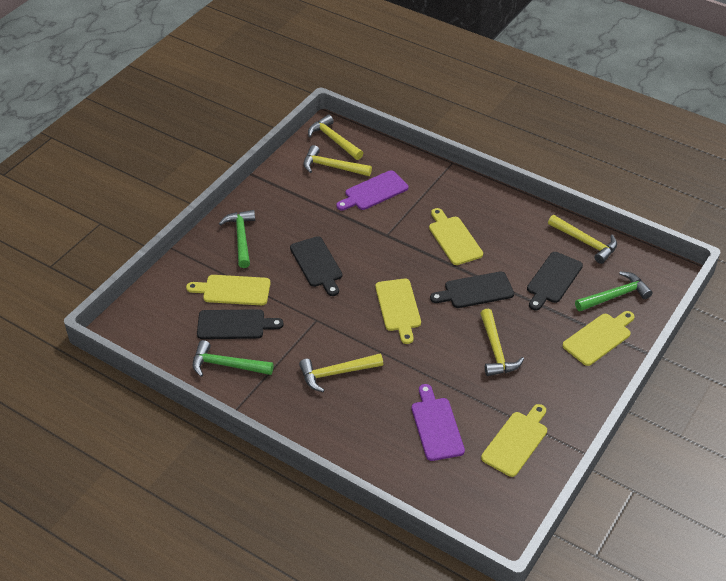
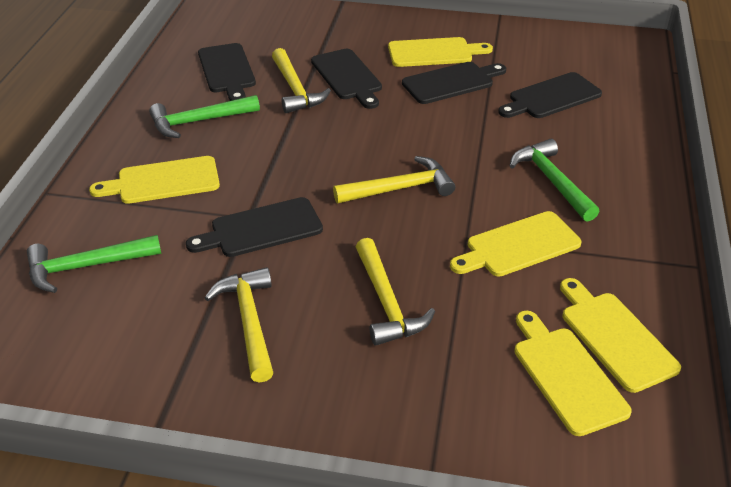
black cutting board: 4 -> 5
purple cutting board: 2 -> 0
yellow hammer: 5 -> 4

